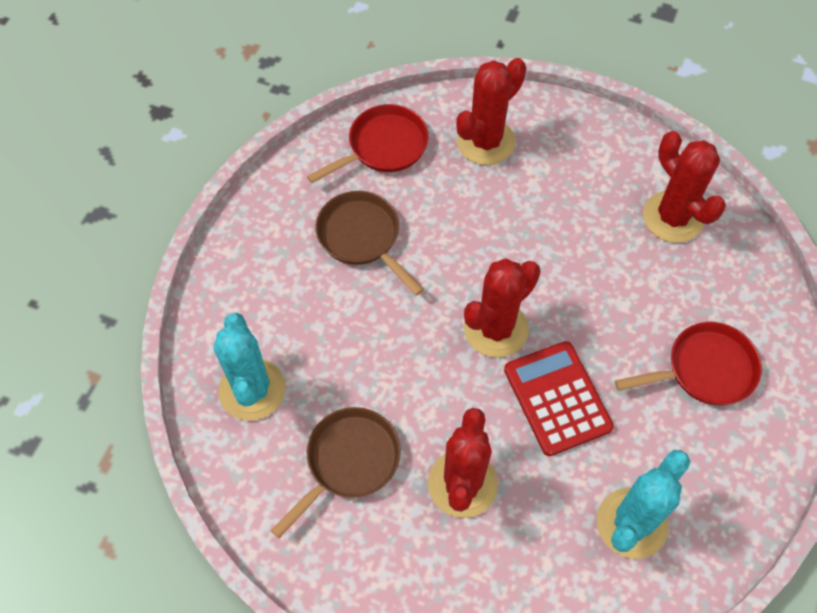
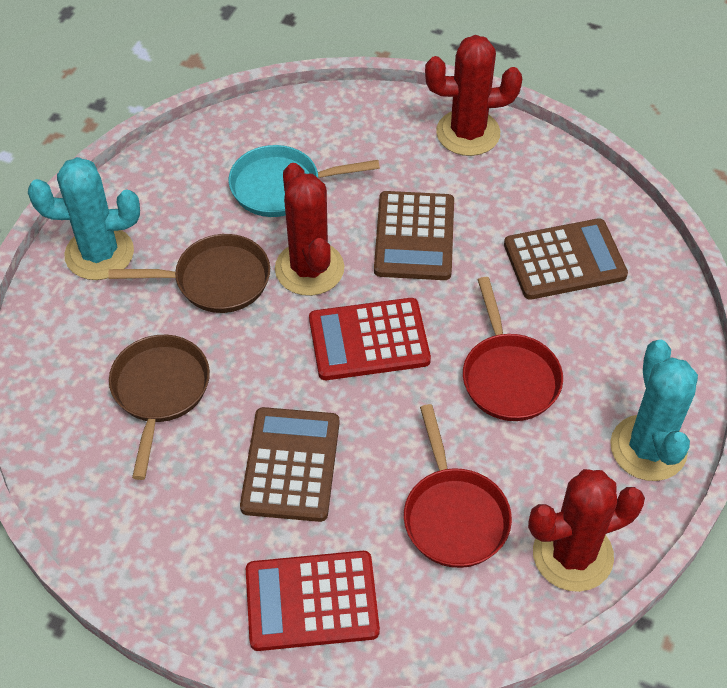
brown calculator: 0 -> 3
red cactus: 4 -> 3
red calculator: 1 -> 2
turquoise pan: 0 -> 1

